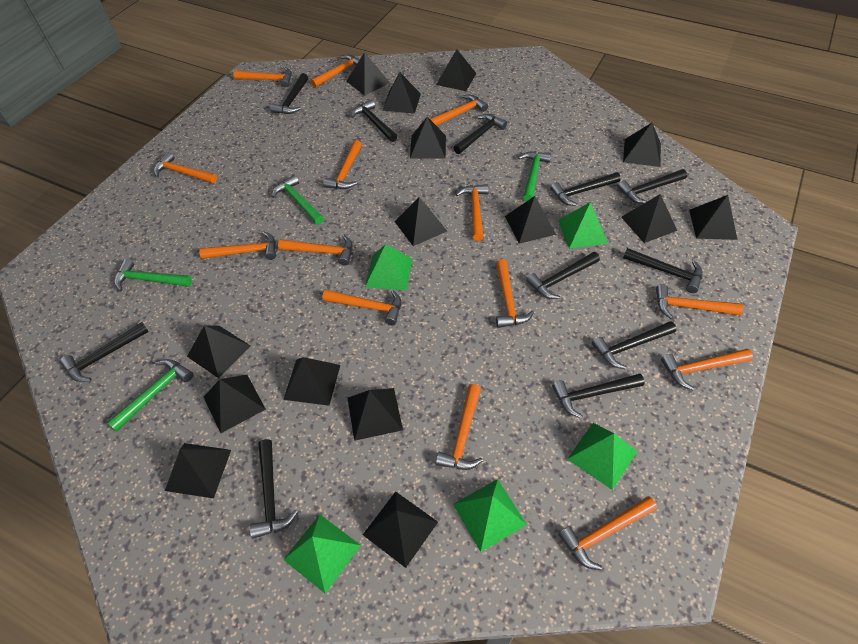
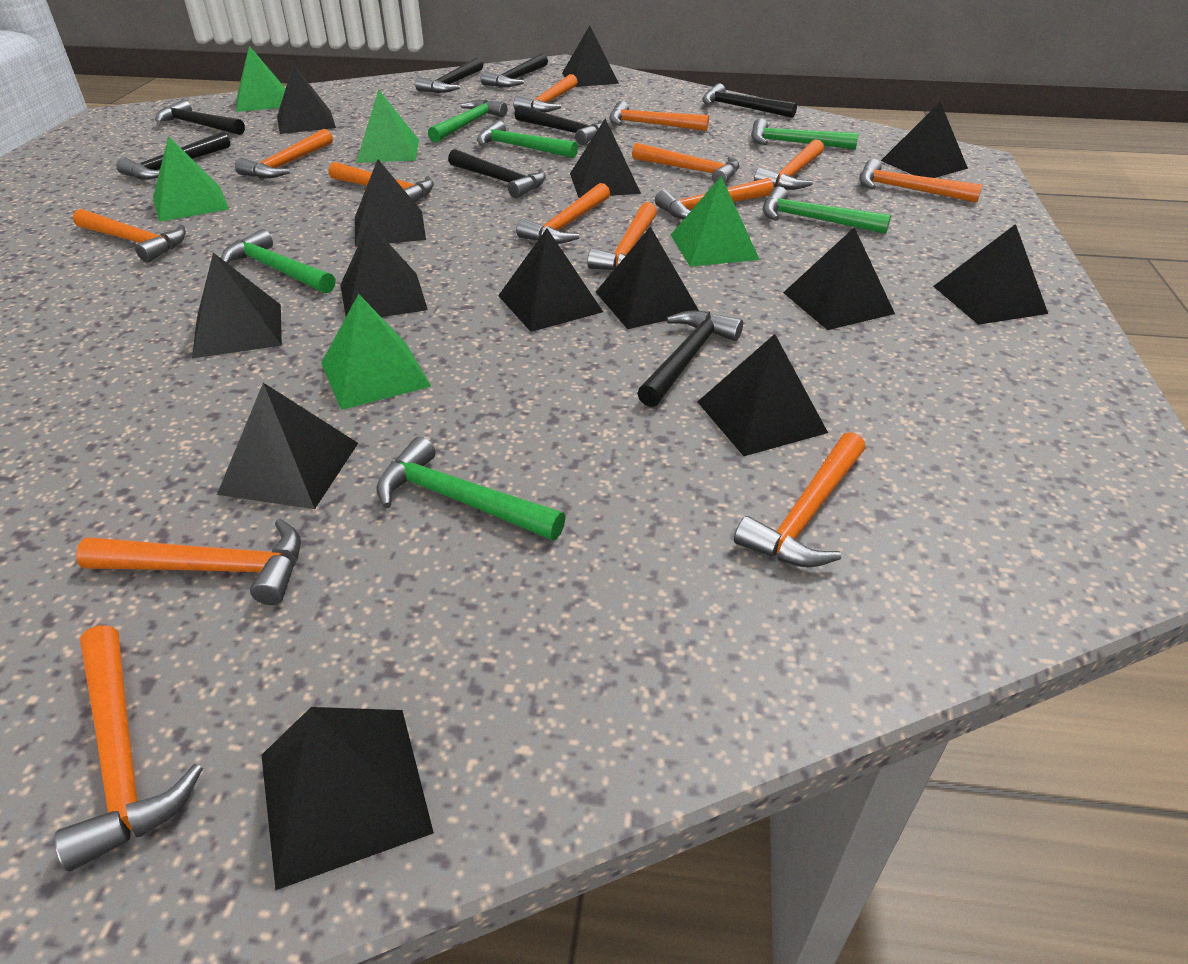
black hammer: 11 -> 8
black pyramid: 15 -> 14
green hammer: 4 -> 6

